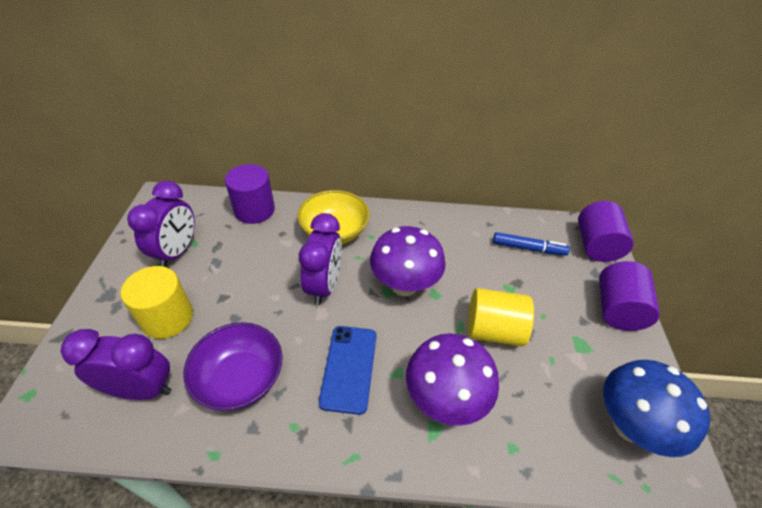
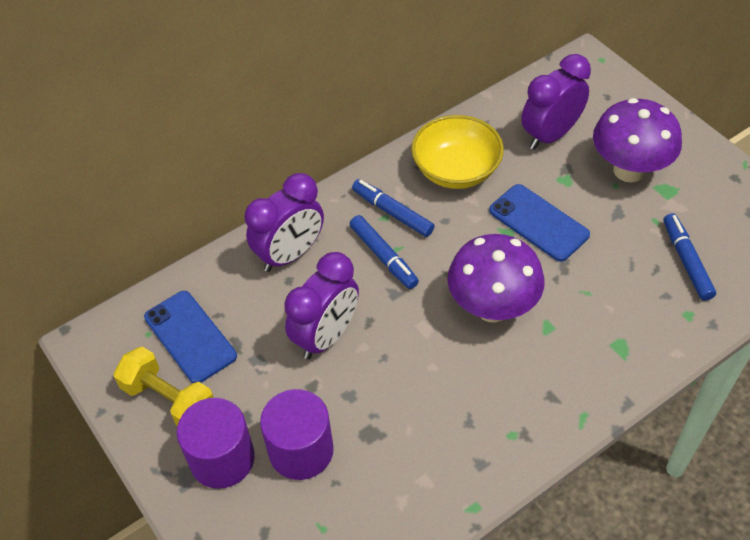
blue marker: 1 -> 3
blue mushroom: 1 -> 0
blue phone: 1 -> 2
purple bowl: 1 -> 0
purple cylinder: 3 -> 2
yellow cylinder: 2 -> 0
yellow dumbbell: 0 -> 1

